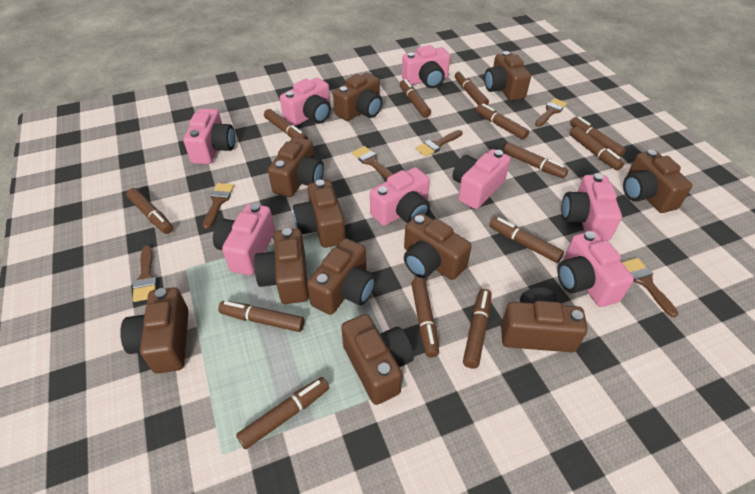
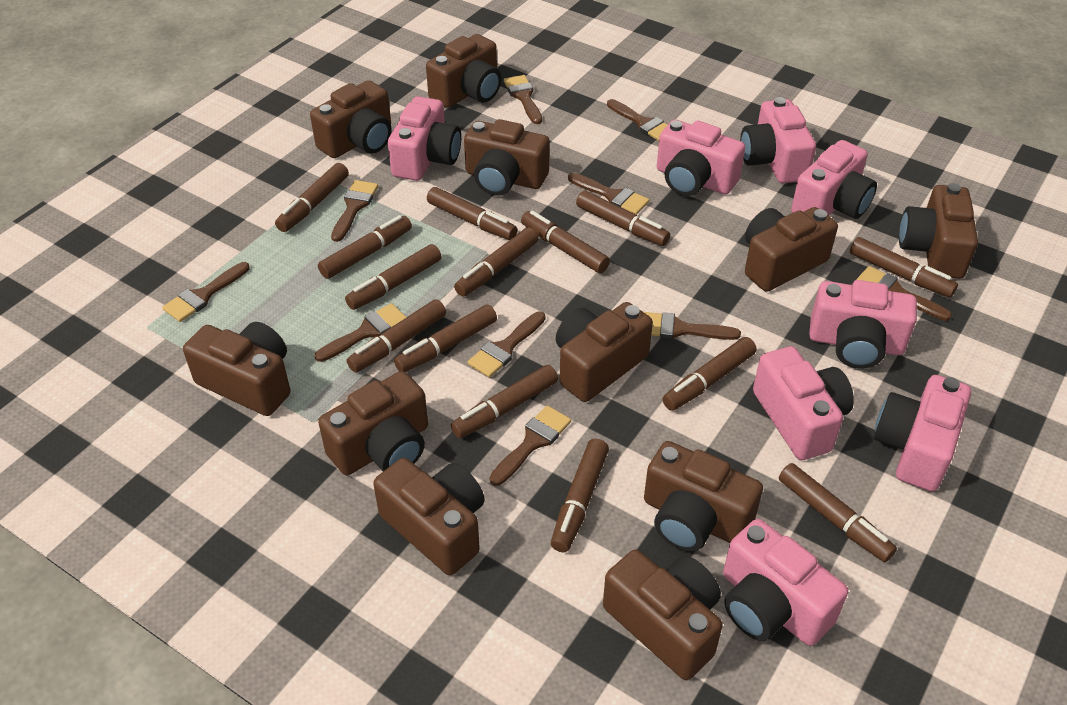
brown brush: 6 -> 10
brown marker: 13 -> 14

